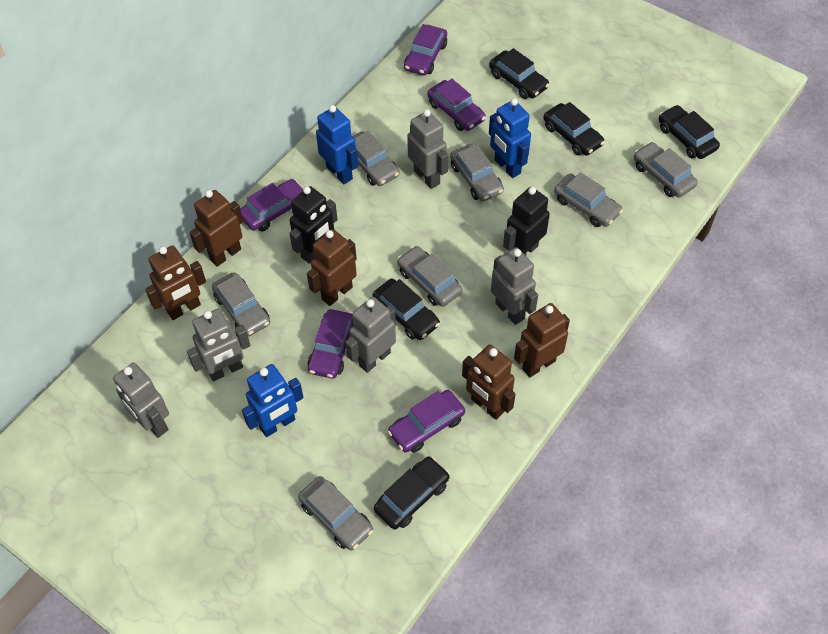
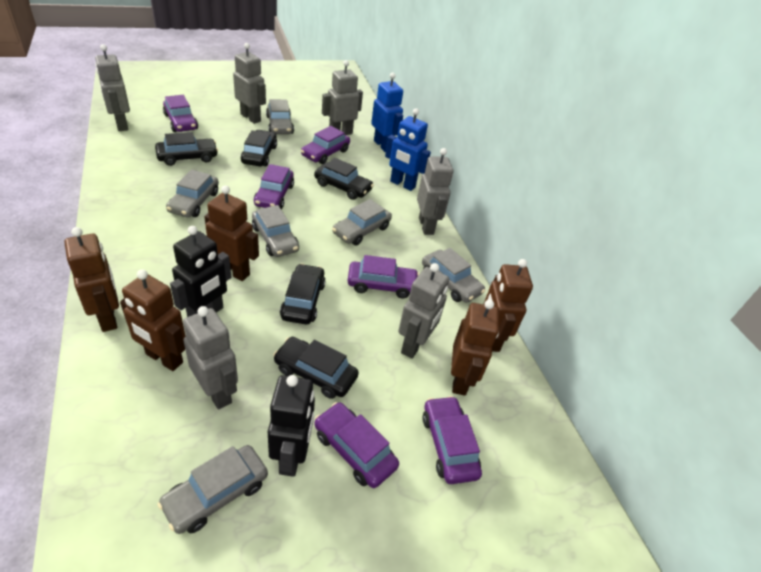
blue robot: 3 -> 2
grey car: 7 -> 6
grey robot: 5 -> 6
purple car: 5 -> 6

